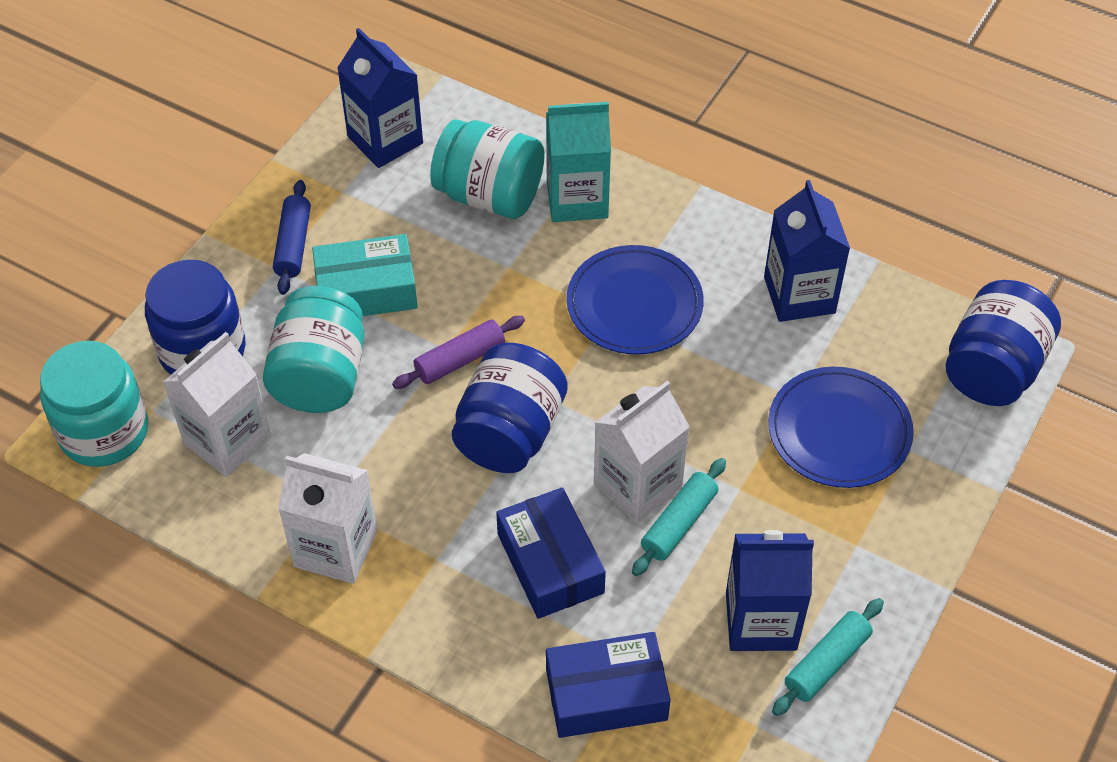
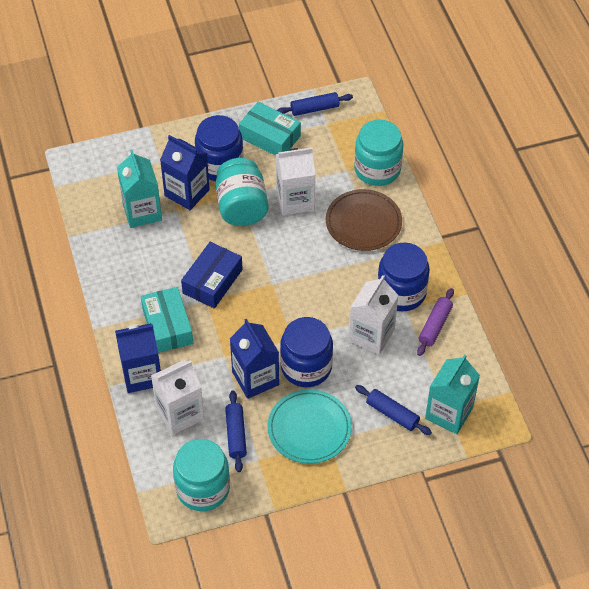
blue box: 2 -> 1
blue plate: 2 -> 0
blue rolling pin: 1 -> 3
brown plate: 0 -> 1
turquoise box: 1 -> 2
turquoise carton: 1 -> 2
turquoise plate: 0 -> 1
turquoise rolling pin: 2 -> 0

